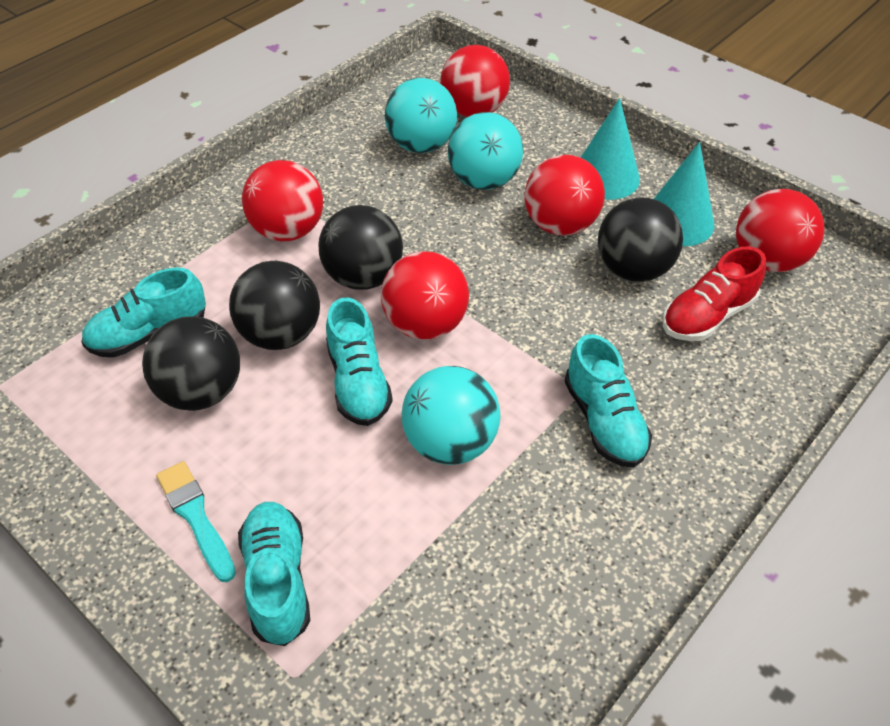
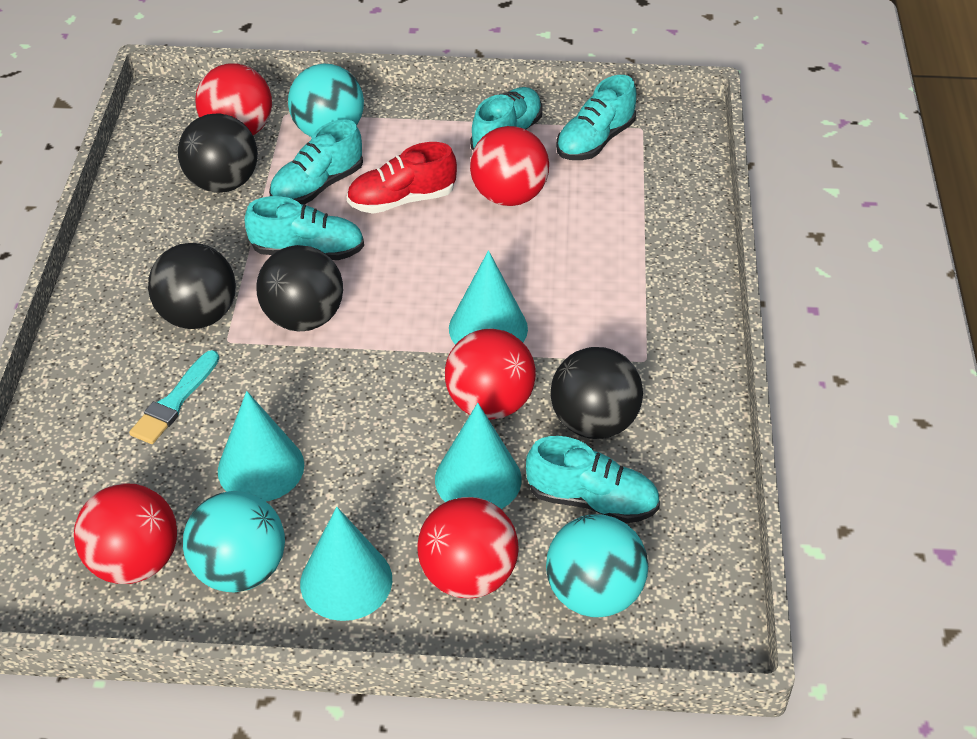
turquoise cone: 2 -> 4
turquoise shoe: 4 -> 5

